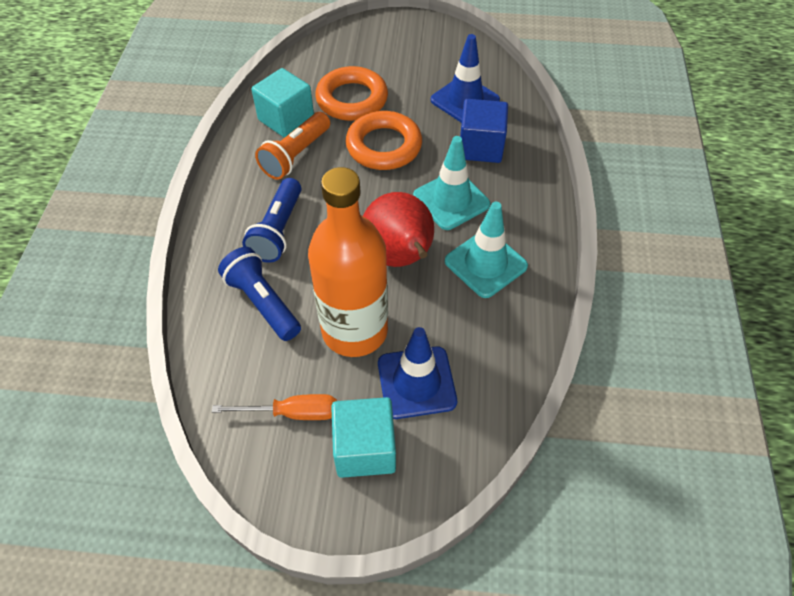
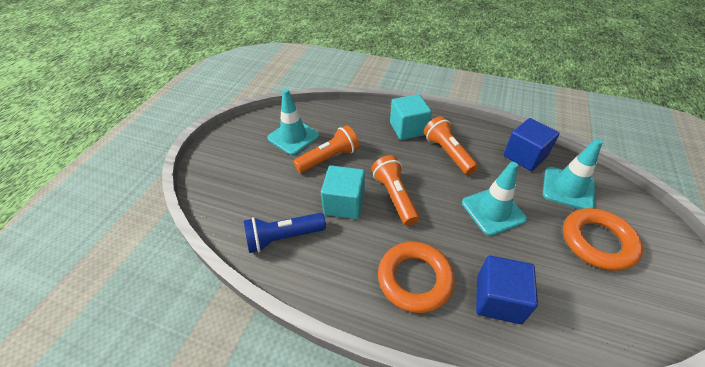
blue cube: 1 -> 2
blue flashlight: 2 -> 1
blue traffic cone: 2 -> 0
orange bottle: 1 -> 0
orange flashlight: 1 -> 3
orange screwdriver: 1 -> 0
red pear: 1 -> 0
turquoise traffic cone: 2 -> 3

